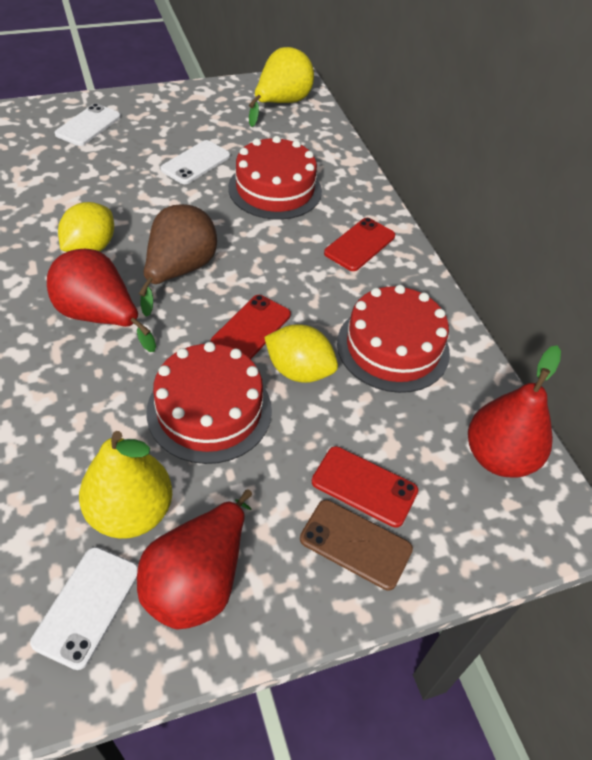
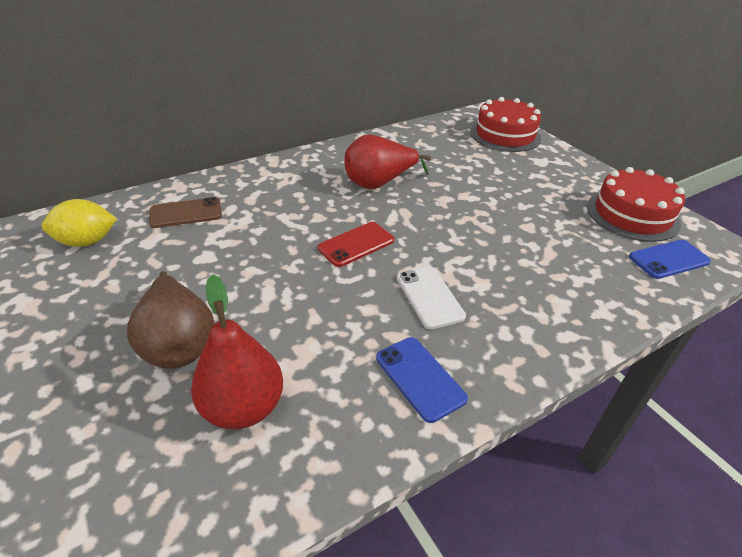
blue phone: 0 -> 2
red cake: 3 -> 2
red pear: 3 -> 2
red phone: 3 -> 1
white phone: 3 -> 1
yellow lemon: 2 -> 1
yellow pear: 2 -> 0

